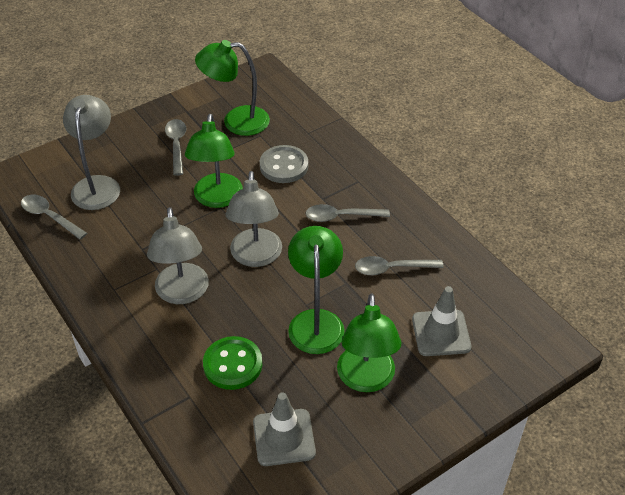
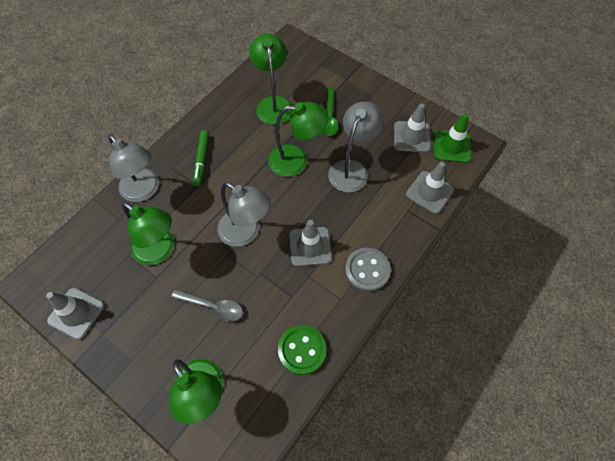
green marker: 0 -> 1
green spoon: 0 -> 1
green traffic cone: 0 -> 1
grey spoon: 4 -> 1
grey traffic cone: 2 -> 4

